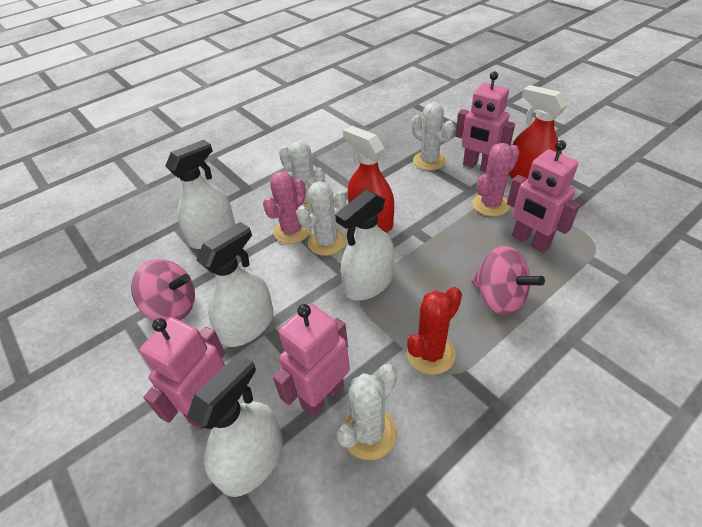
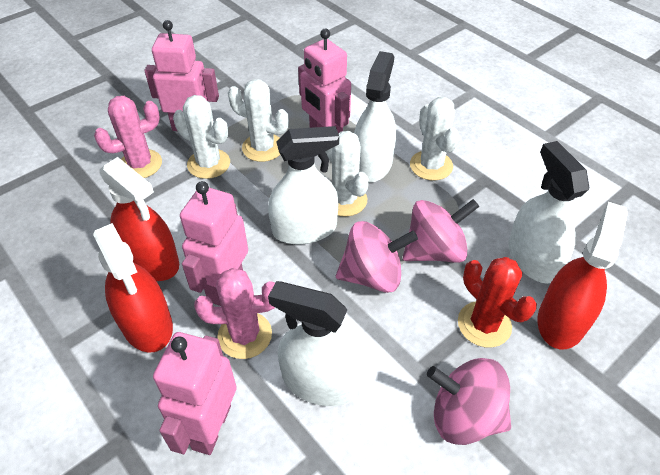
pink spinning top: 2 -> 3
red spray bottle: 2 -> 3

